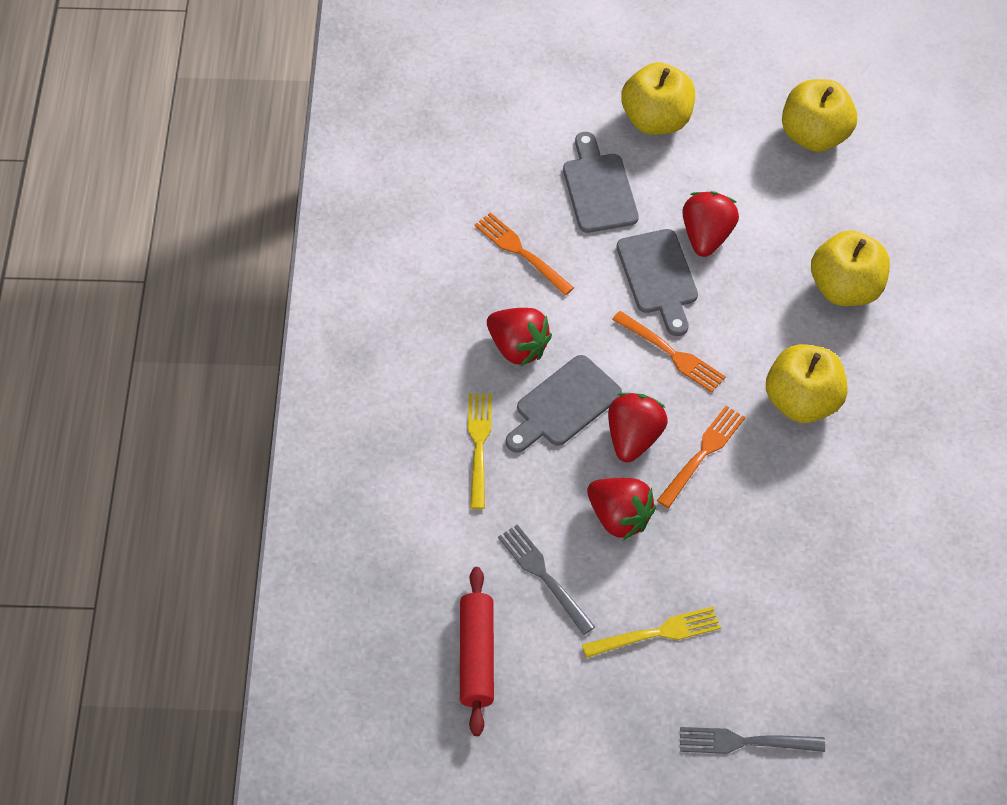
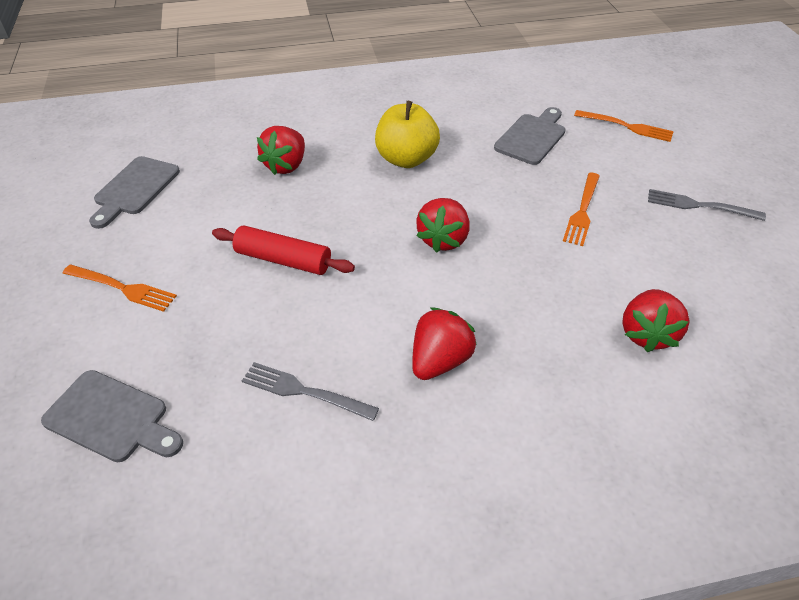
yellow apple: 4 -> 1
yellow fork: 2 -> 0

